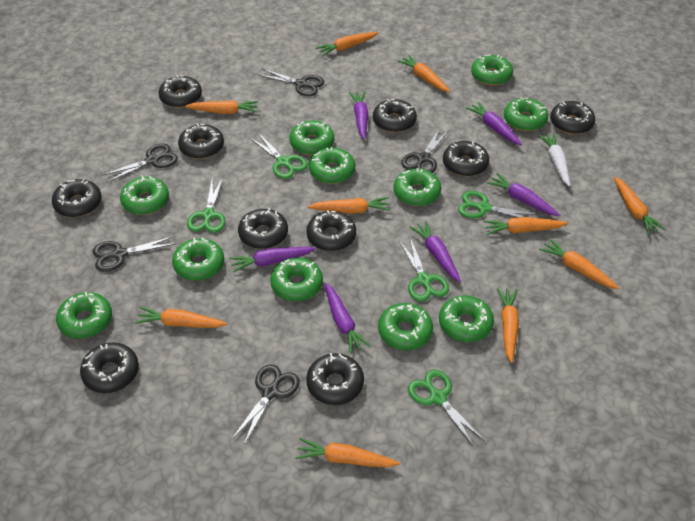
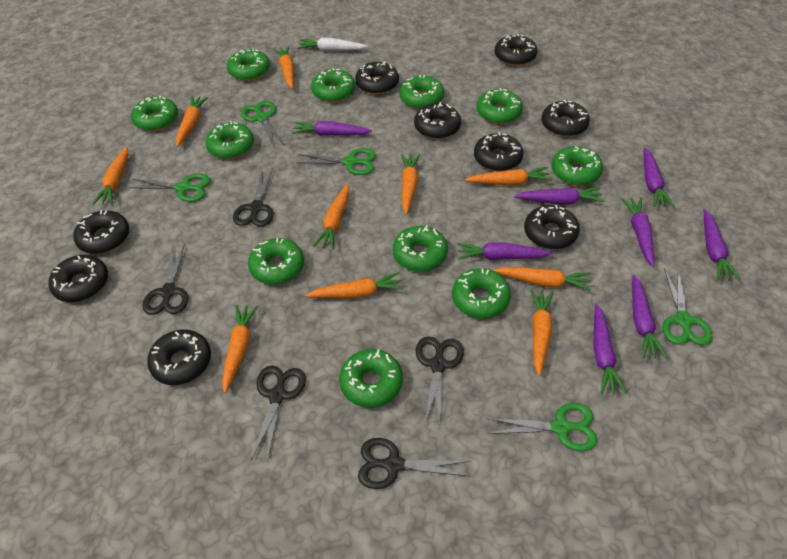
black donut: 10 -> 9
purple carrot: 6 -> 8

